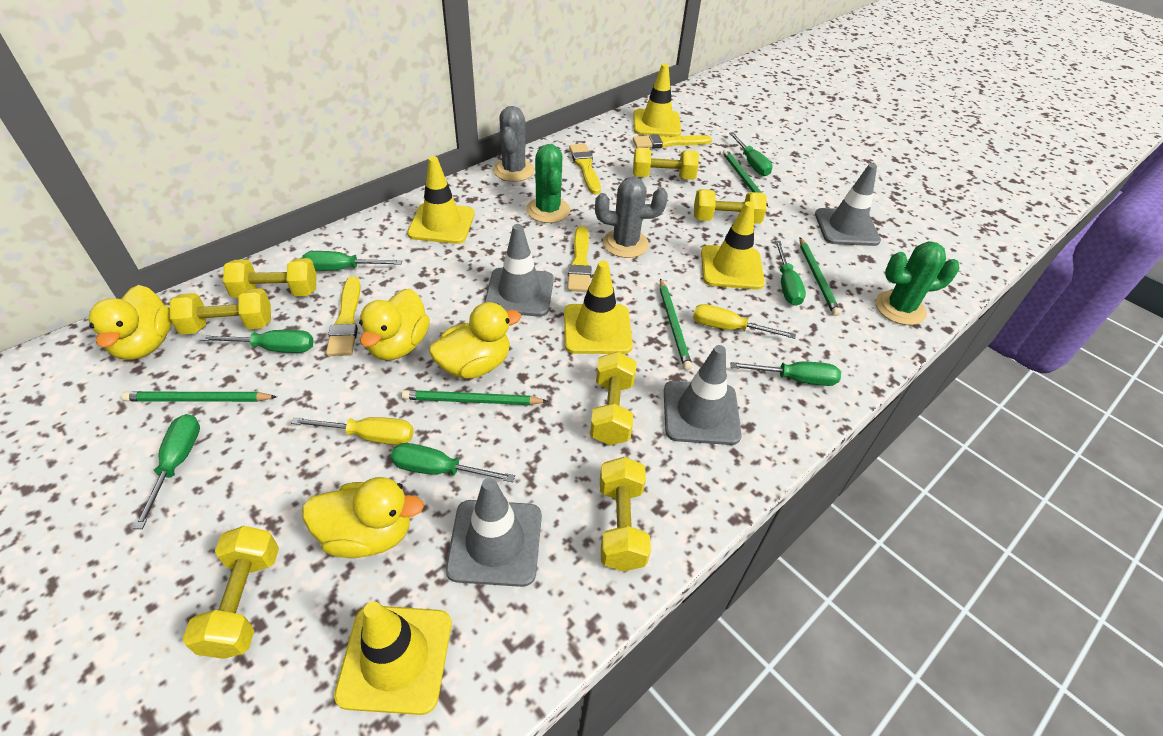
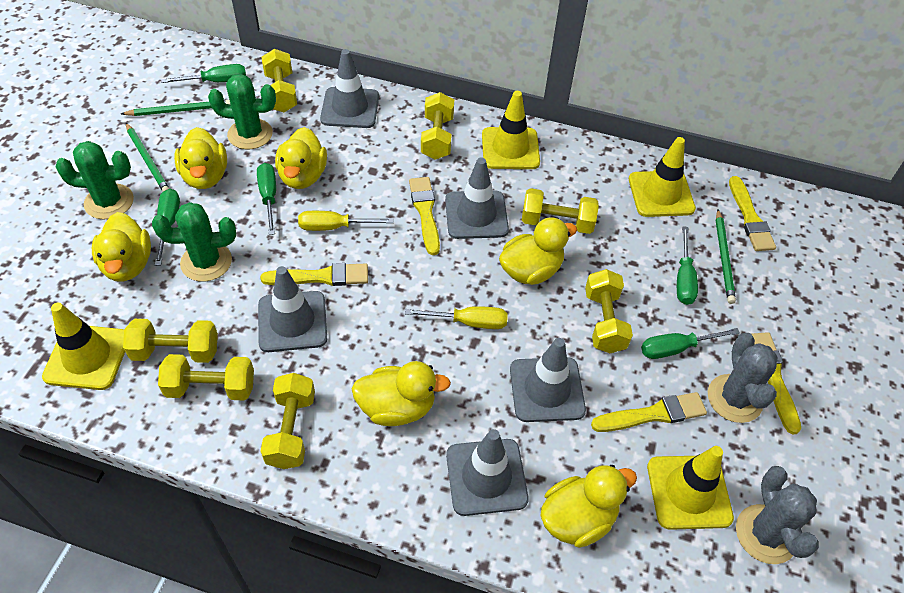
green cactus: 2 -> 3
green pencil: 5 -> 3
green screwdriver: 7 -> 5
grey traffic cone: 4 -> 5
yellow brush: 4 -> 5
yellow duck: 4 -> 6
yellow traffic cone: 5 -> 4

